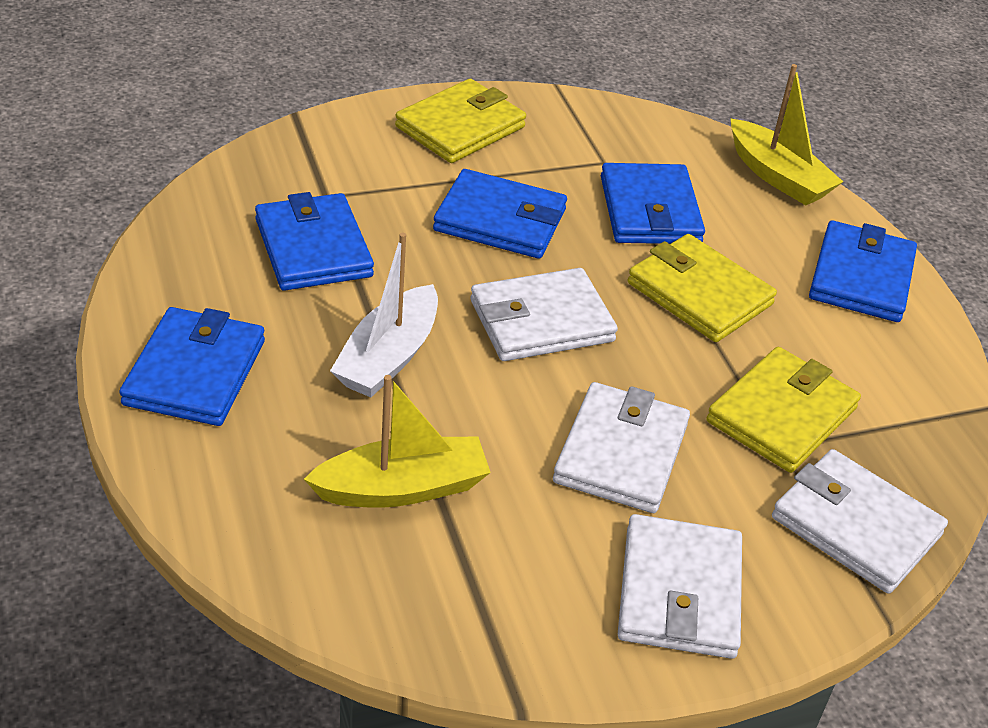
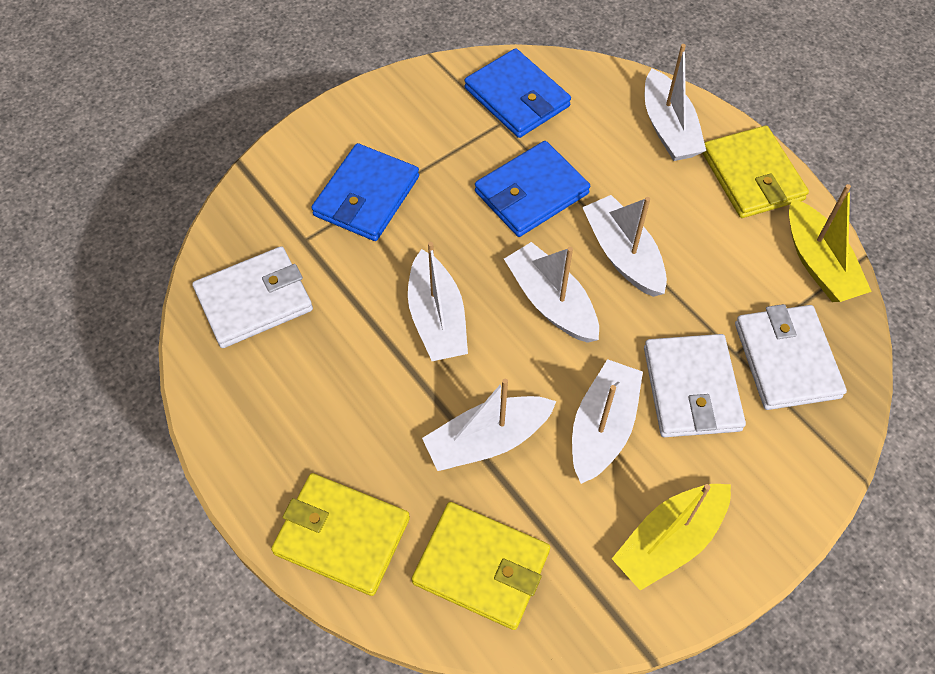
blue wallet: 5 -> 3
white boat: 1 -> 6
white wallet: 4 -> 3

